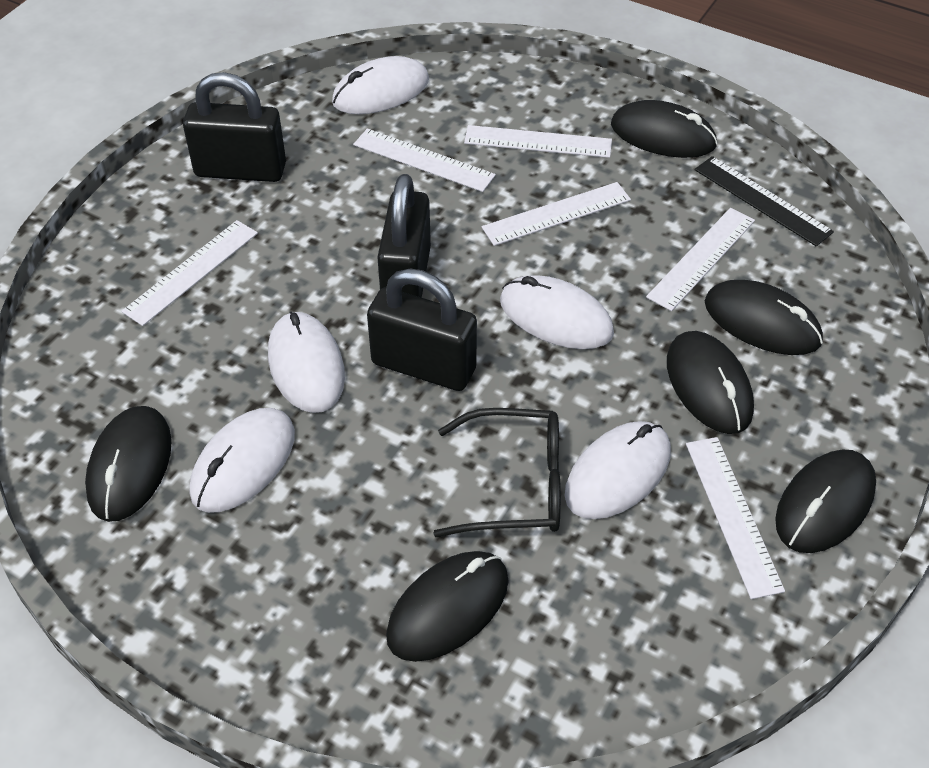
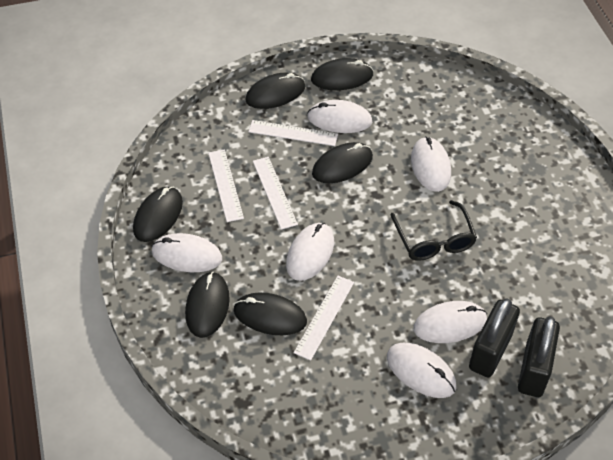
black padlock: 3 -> 2
black ruler: 1 -> 0
white mouse: 5 -> 6
white ruler: 6 -> 4

